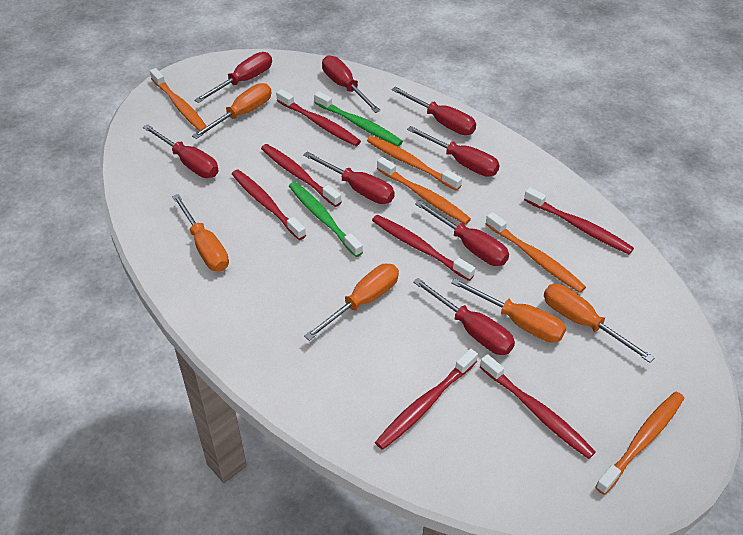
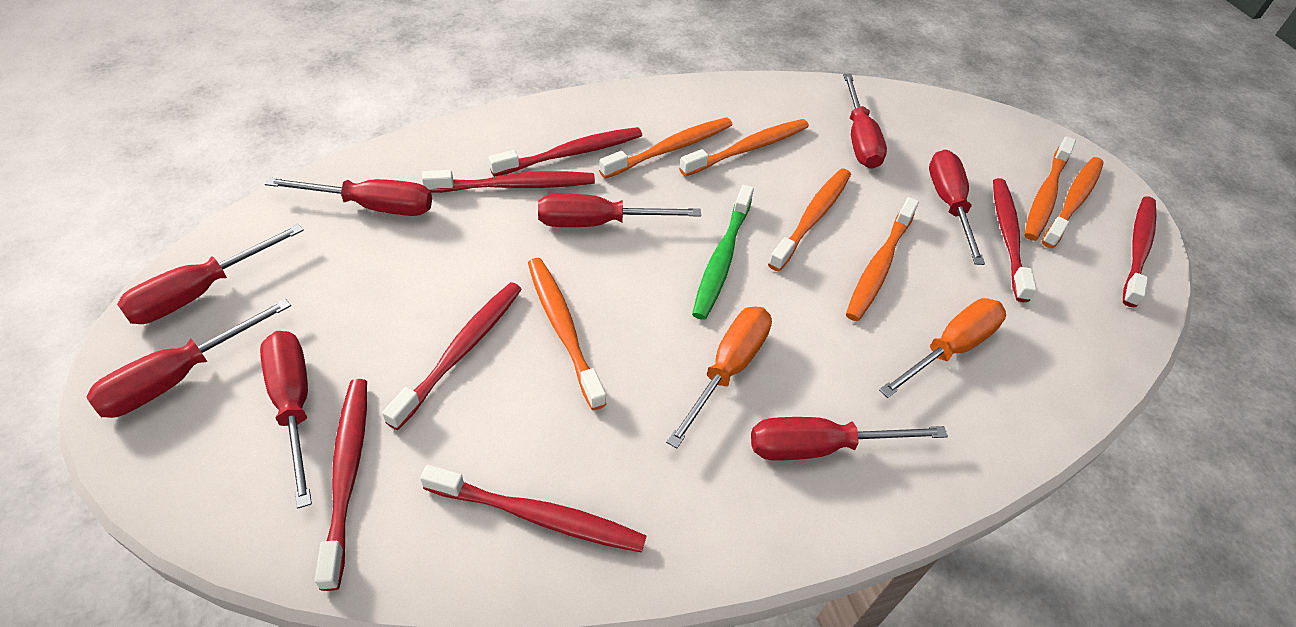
green toothbrush: 2 -> 1
orange screwdriver: 5 -> 2
orange toothbrush: 5 -> 7

